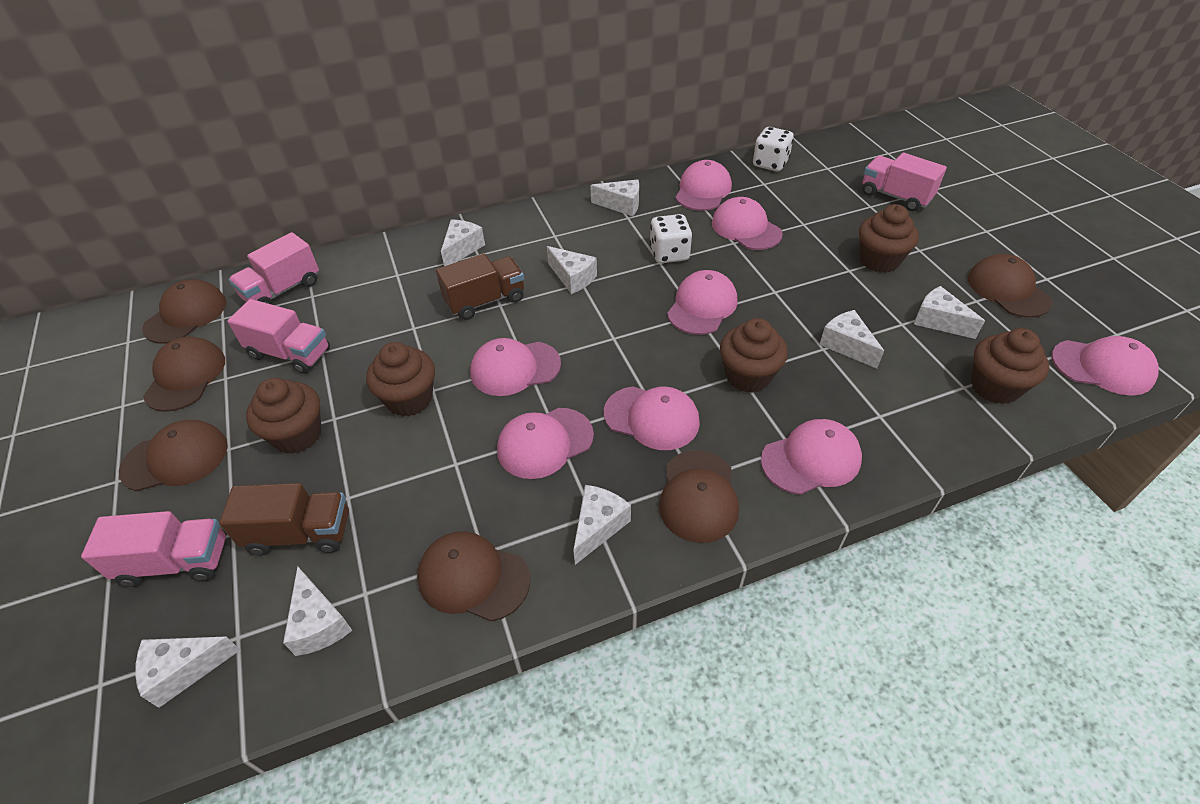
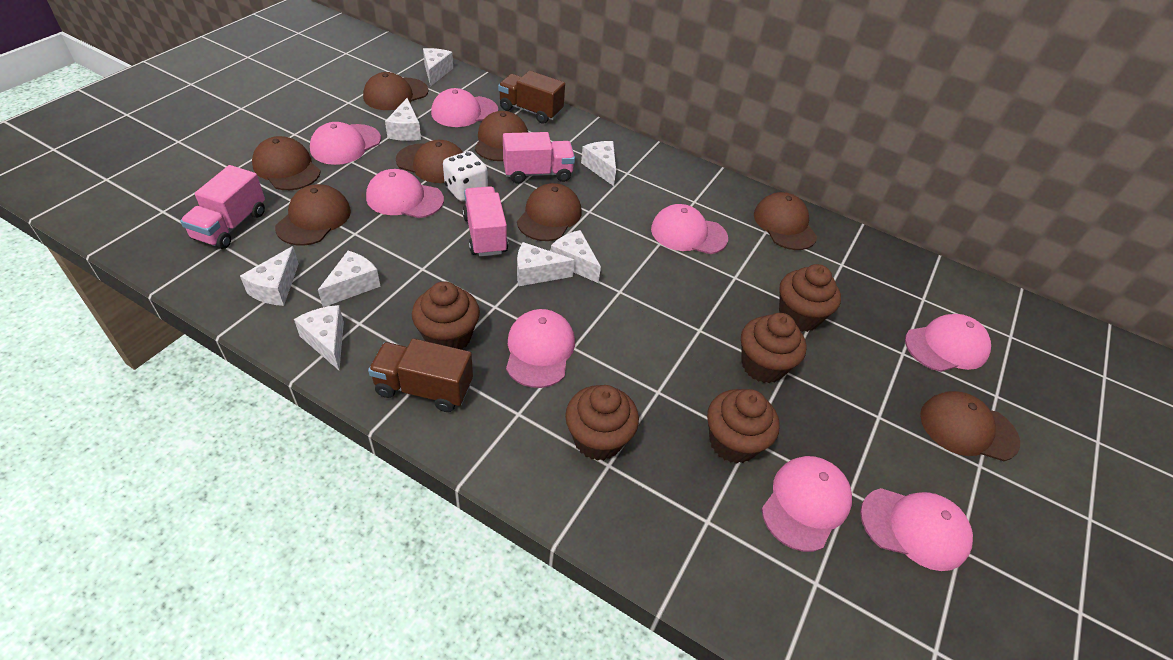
brown cap: 6 -> 8
pink truck: 4 -> 3
white dice: 2 -> 1

